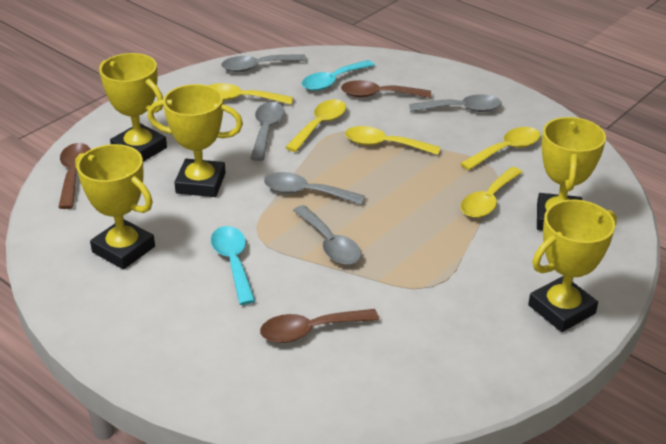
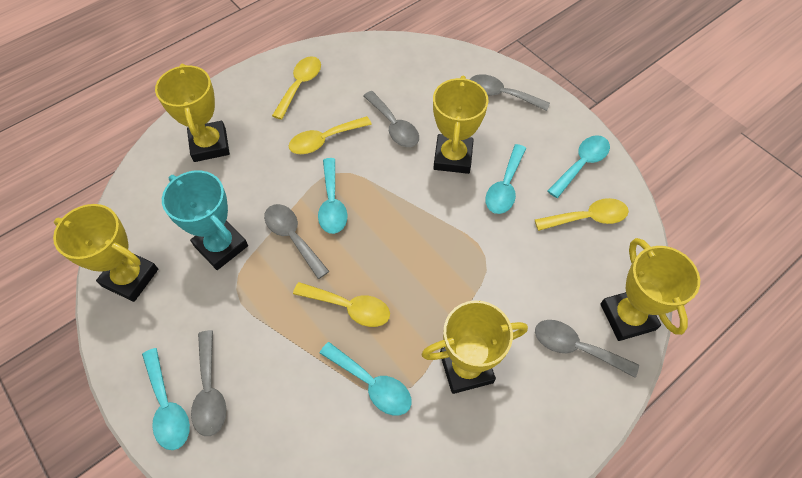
brown spoon: 3 -> 0
turquoise spoon: 2 -> 5
turquoise trophy: 0 -> 1
yellow spoon: 5 -> 4

